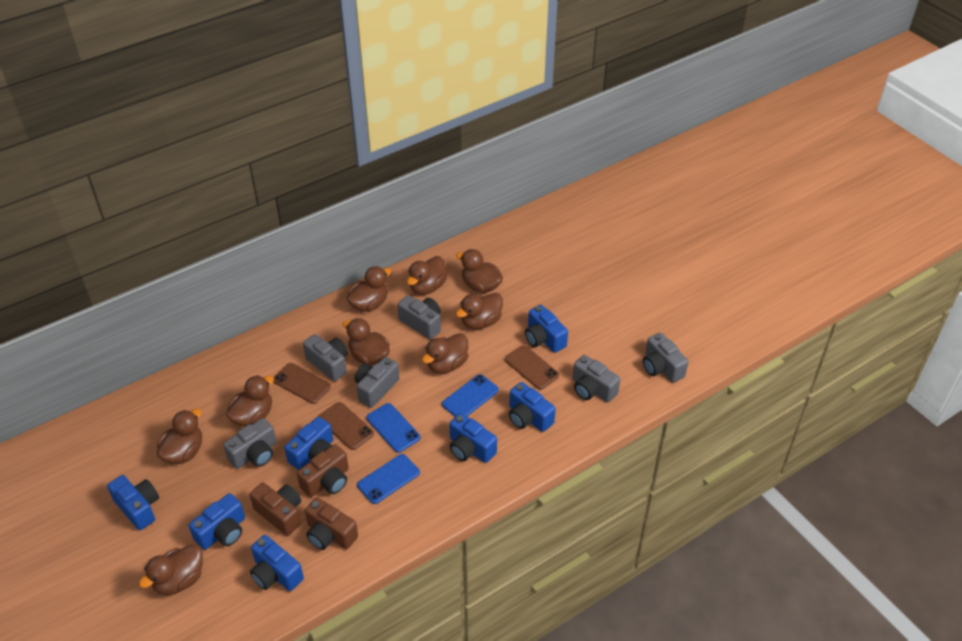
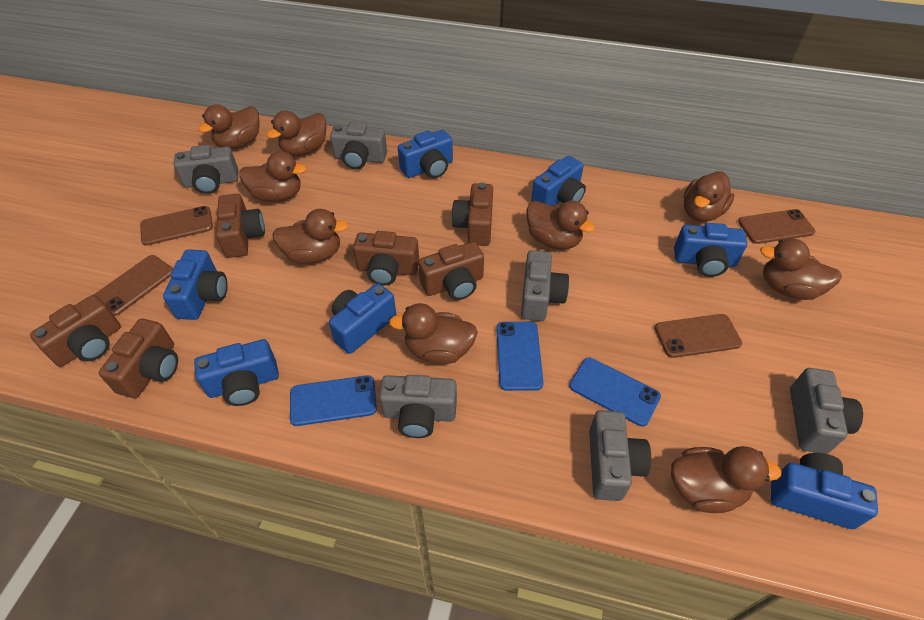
brown camera: 3 -> 6
brown phone: 3 -> 4

